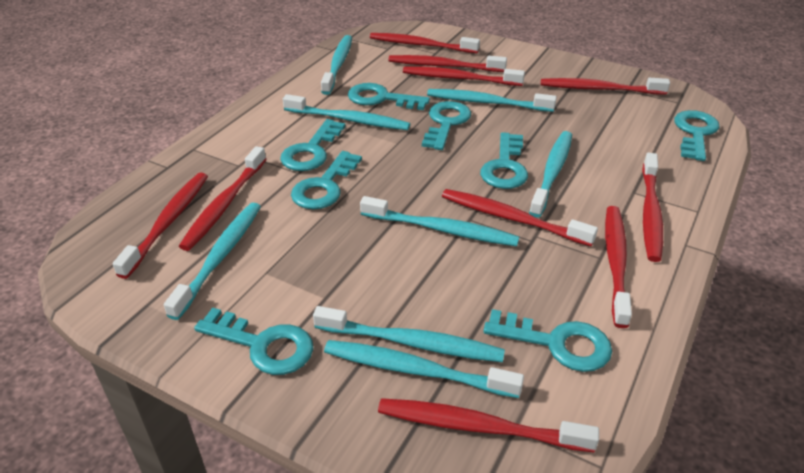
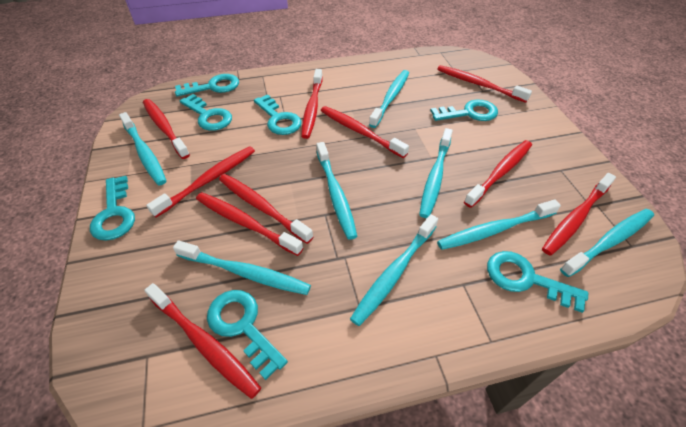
turquoise key: 8 -> 7

